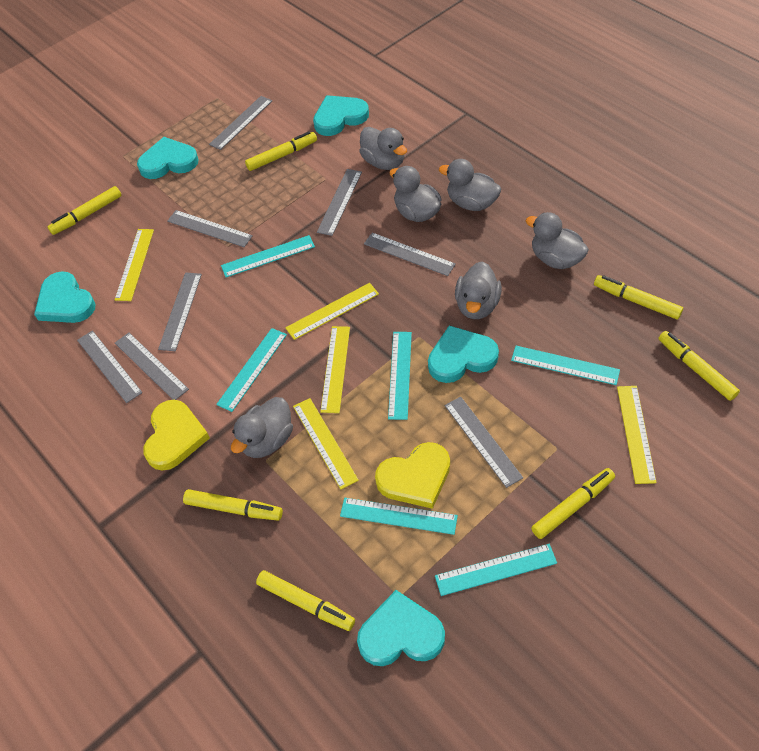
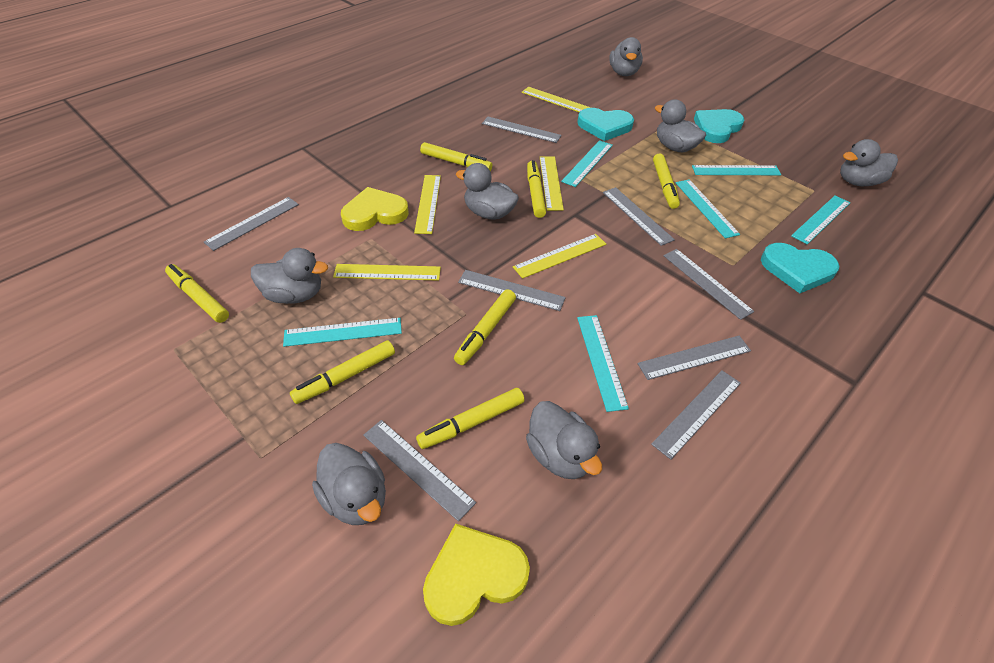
grey duck: 6 -> 7
turquoise heart: 5 -> 3

